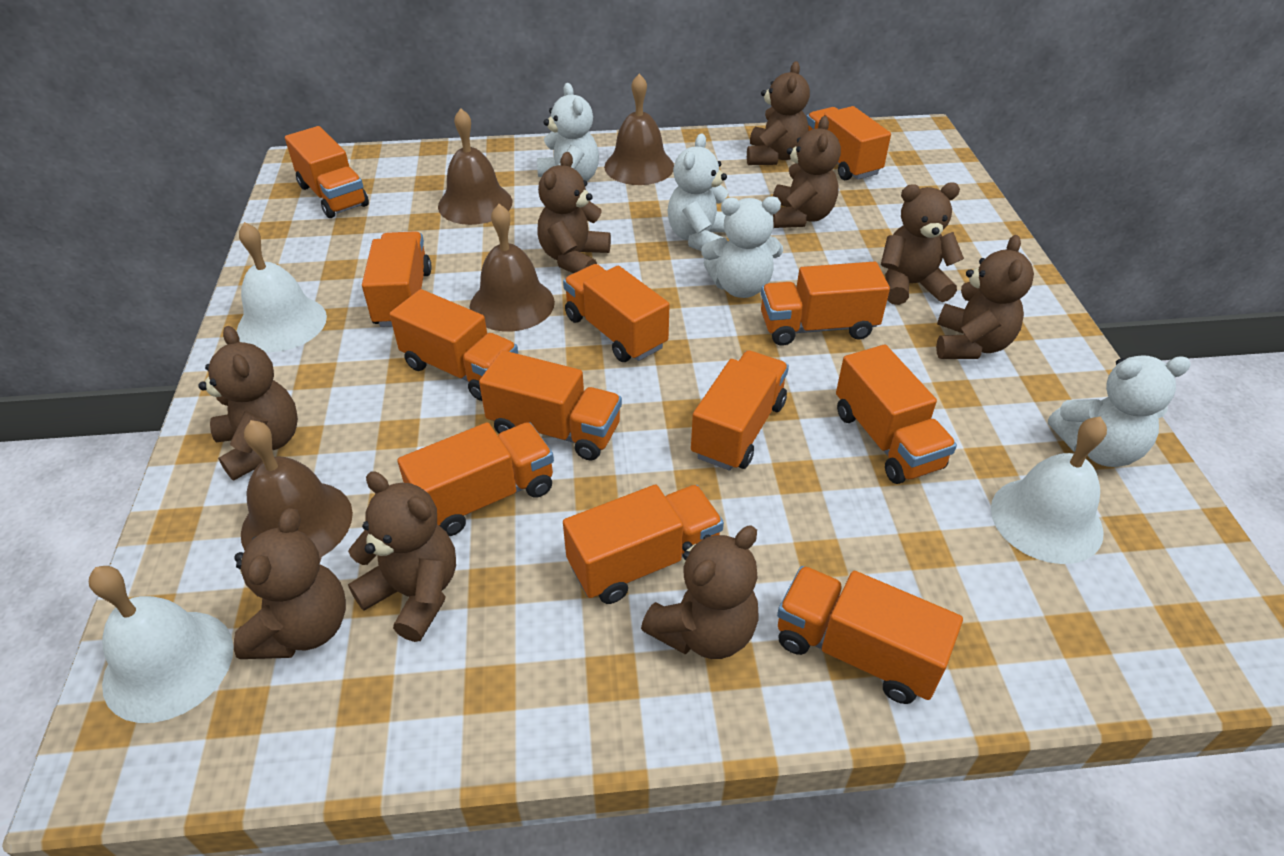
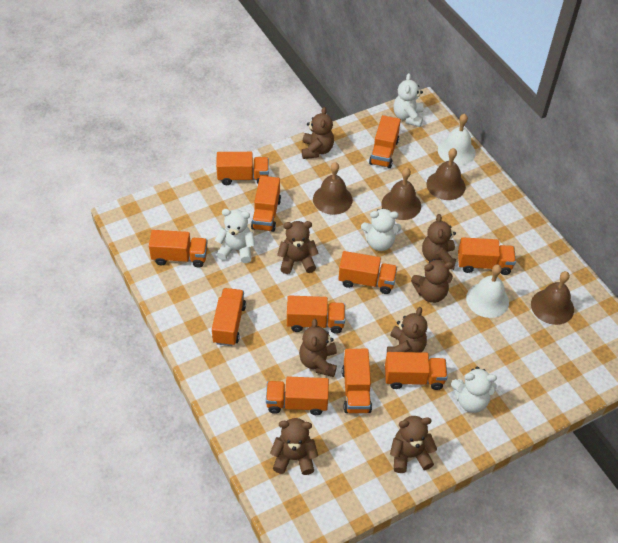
brown teddy bear: 9 -> 8
orange truck: 12 -> 11
white bell: 3 -> 2

